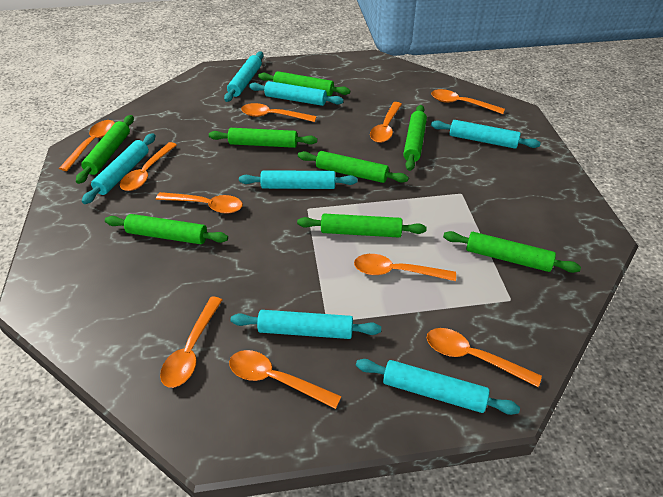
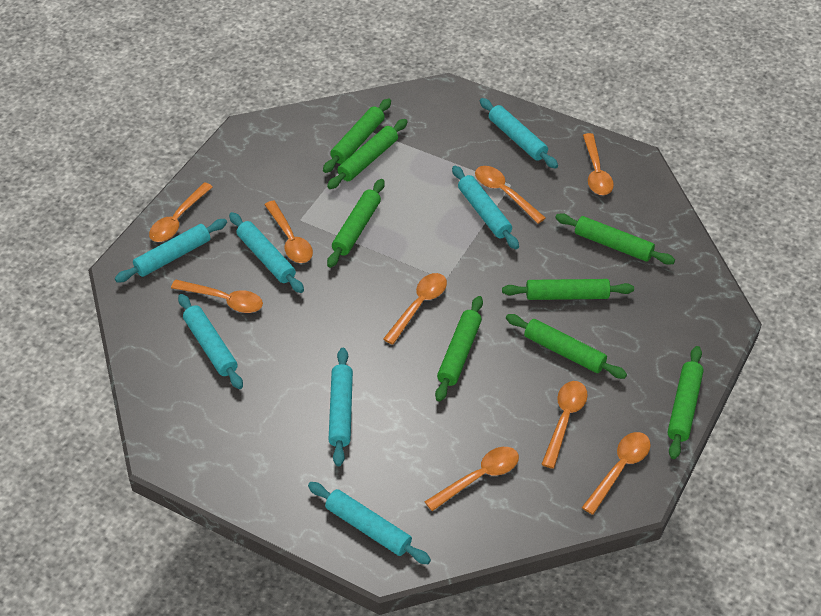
orange spoon: 10 -> 9

